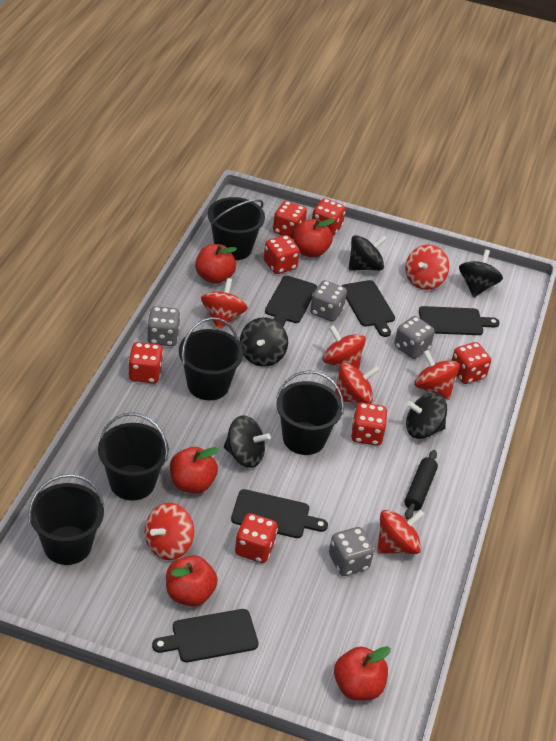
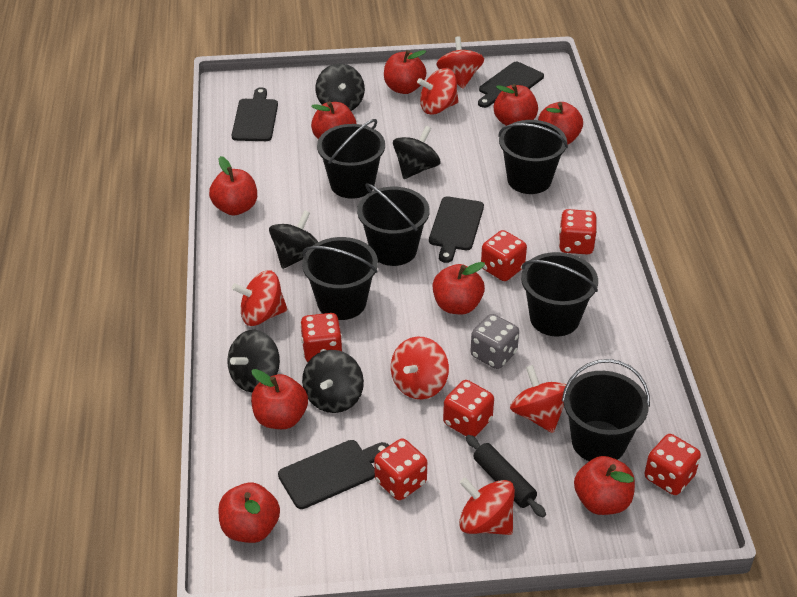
black bucket: 5 -> 6
black cutting board: 5 -> 4
grey dice: 4 -> 1
red apple: 5 -> 9
red dice: 7 -> 6
red spinning top: 7 -> 6

